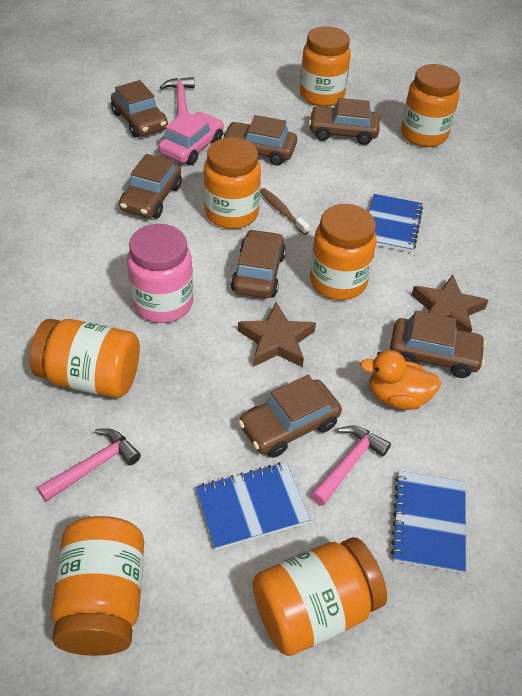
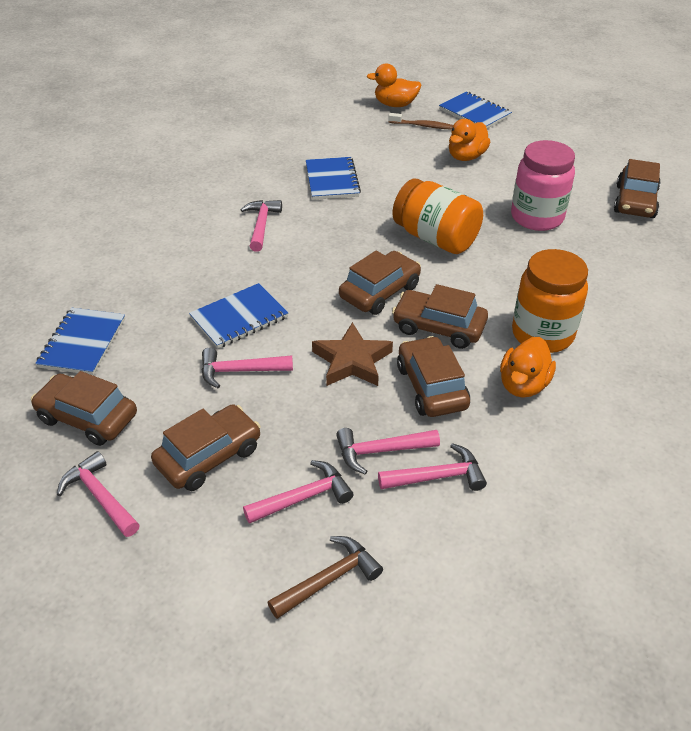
blue notebook: 3 -> 4
brown car: 7 -> 6
brown hammer: 0 -> 1
brown star: 2 -> 1
orange duck: 1 -> 3
orange jar: 7 -> 2
pink car: 1 -> 0
pink hammer: 3 -> 6

